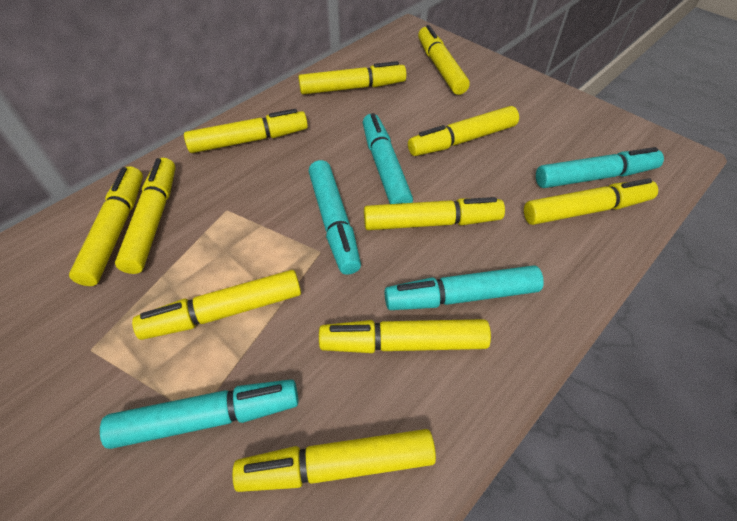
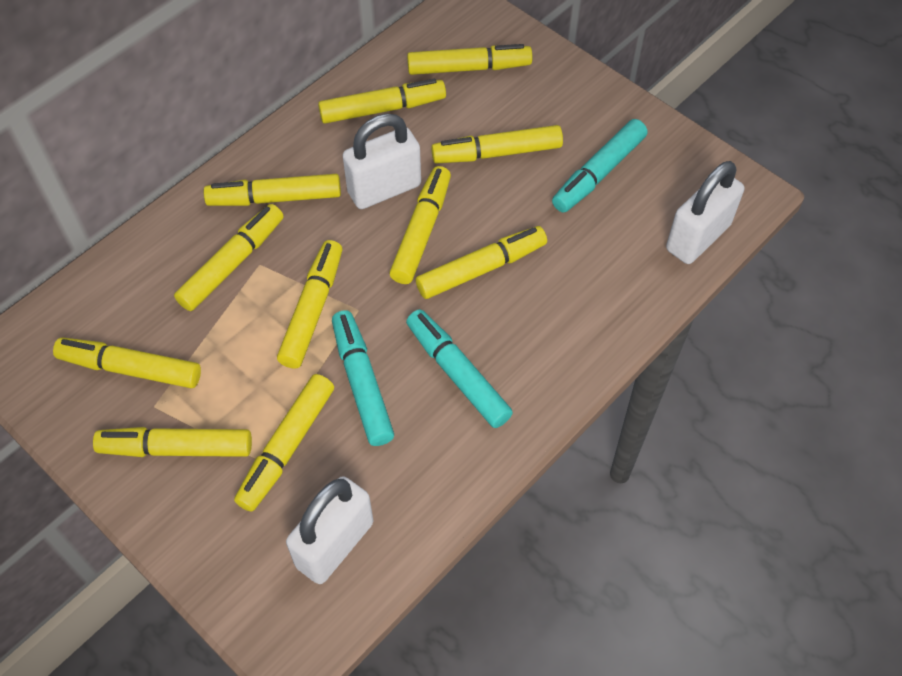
turquoise marker: 5 -> 3
white padlock: 0 -> 3

